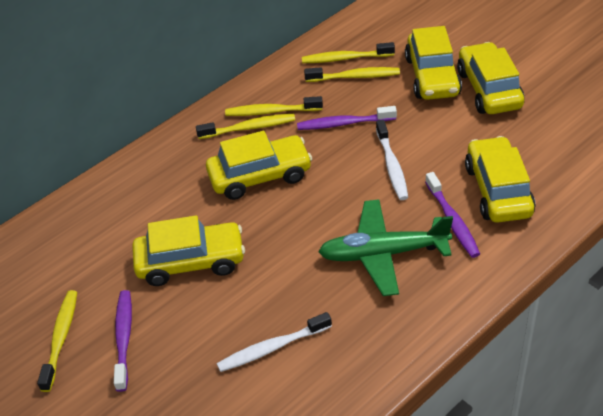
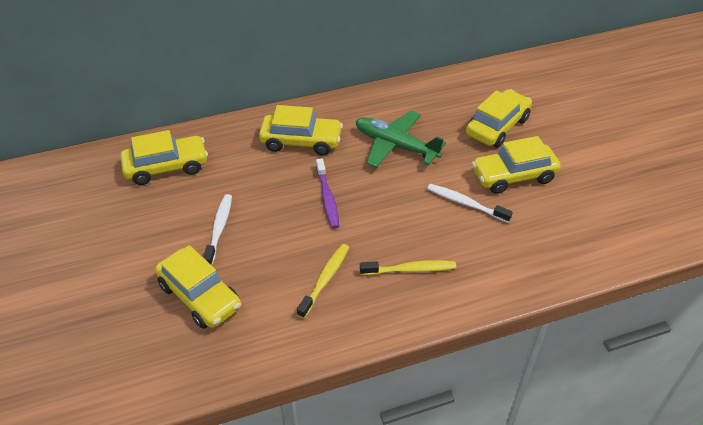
purple toothbrush: 3 -> 1
yellow toothbrush: 5 -> 2

